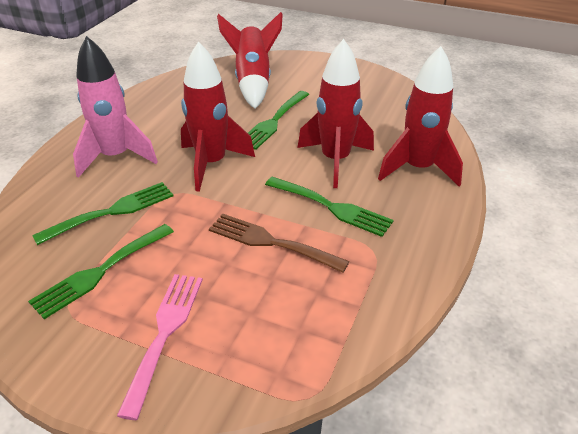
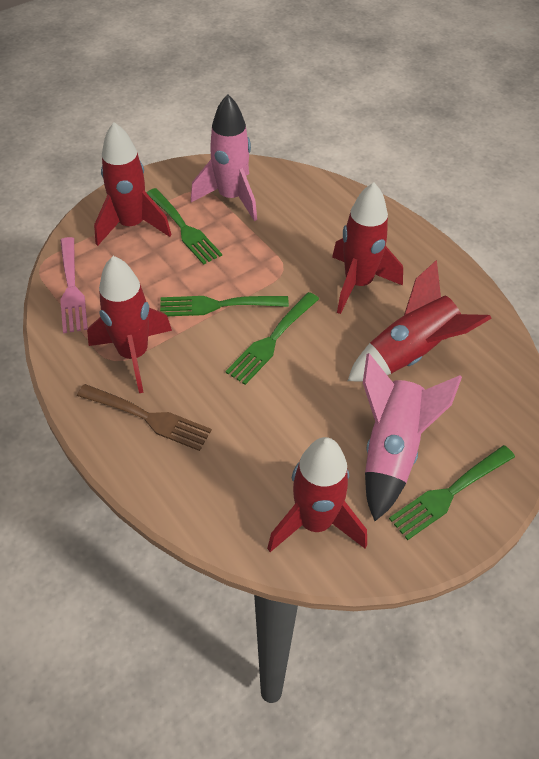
pink rocket: 1 -> 2
red rocket: 4 -> 5

